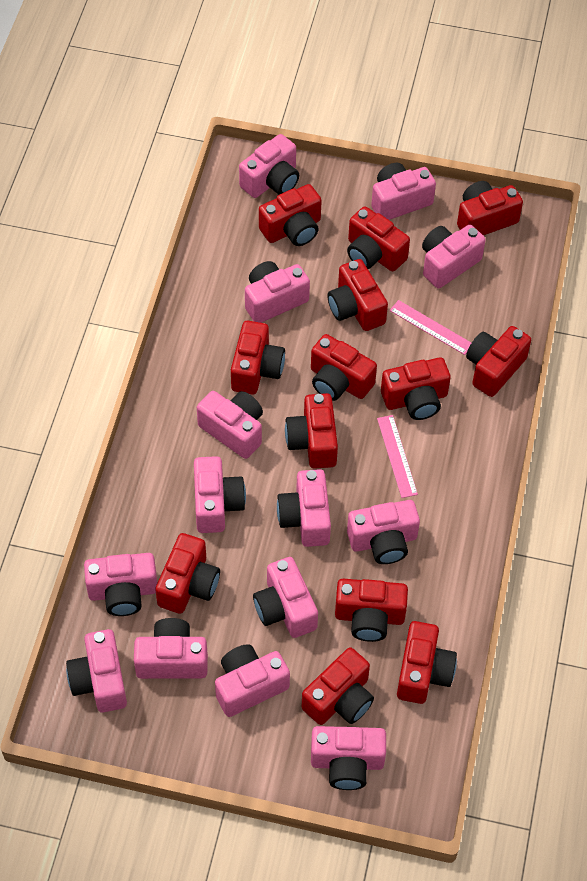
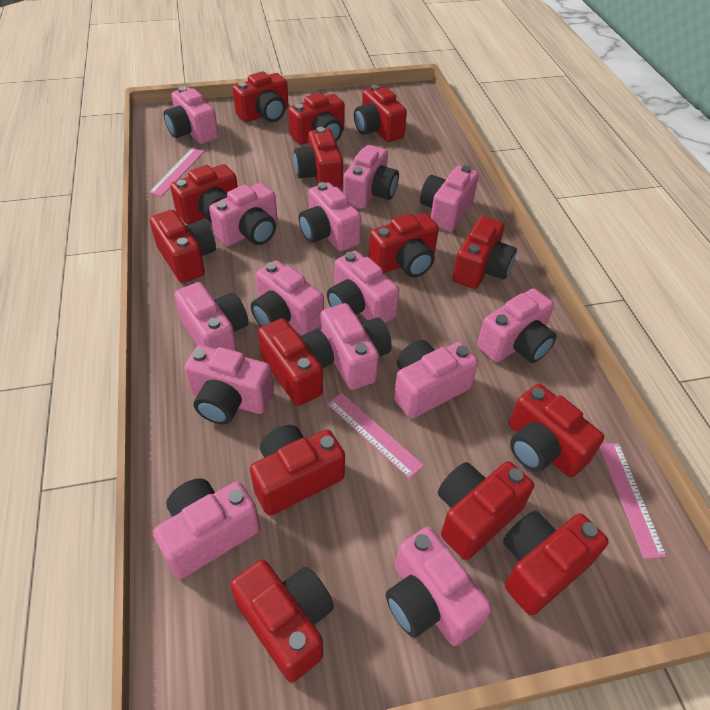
pink ruler: 2 -> 3
red camera: 13 -> 14

